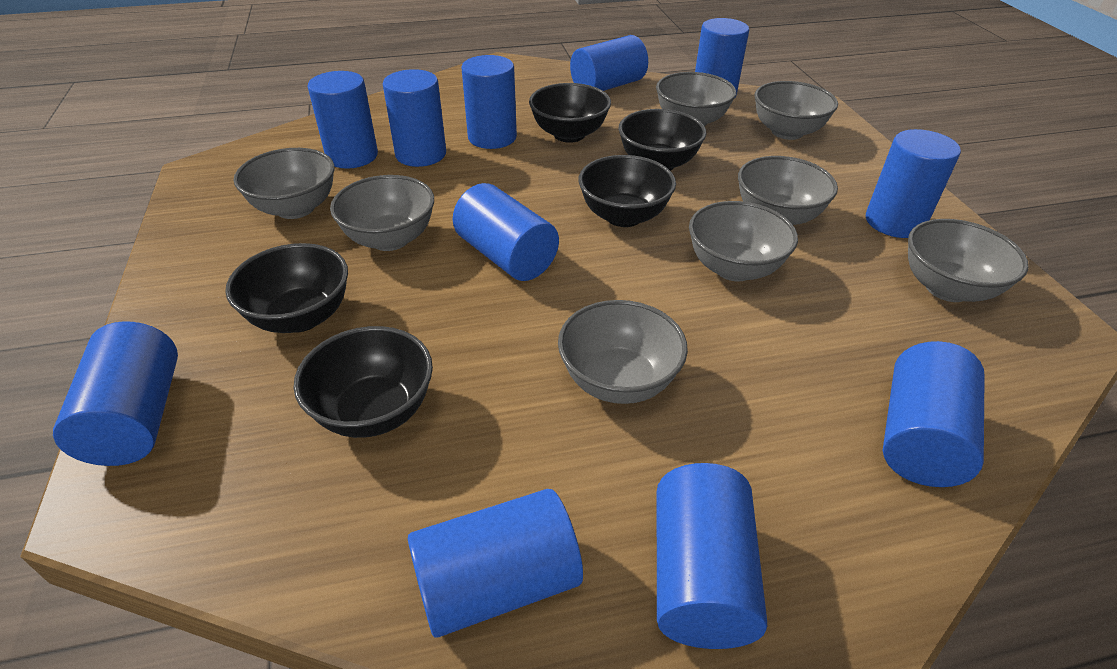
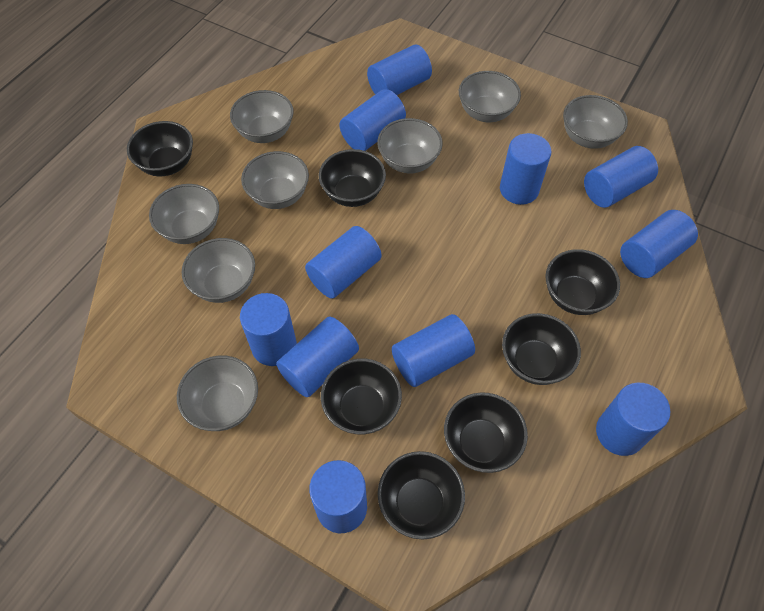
black bowl: 5 -> 7

